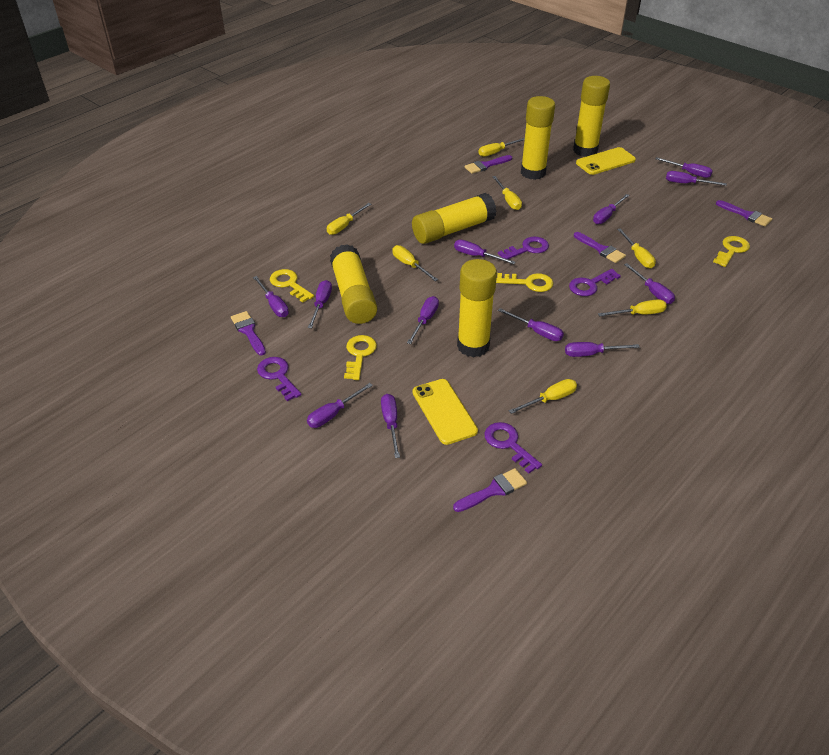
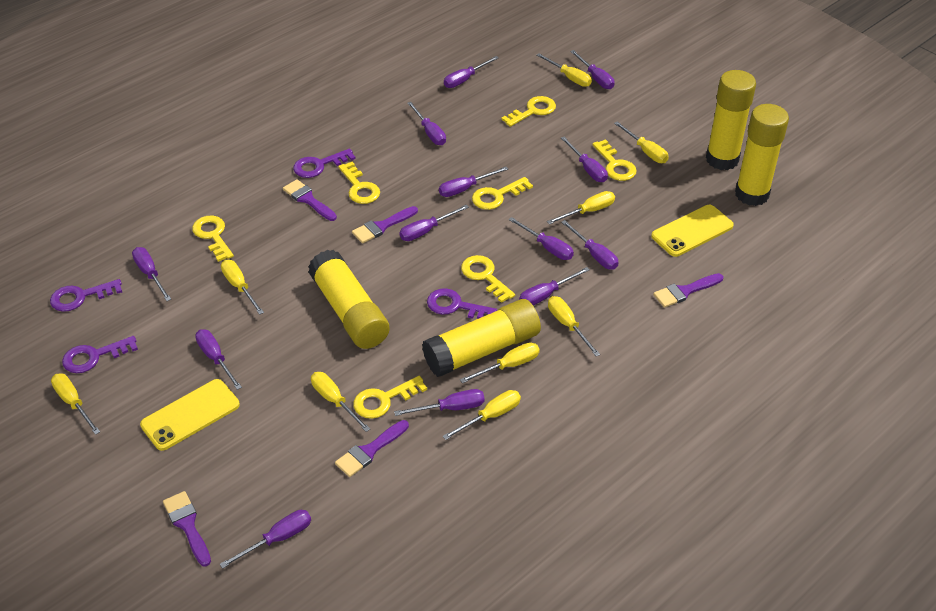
purple screwdriver: 12 -> 13
yellow glue stick: 5 -> 4
yellow key: 4 -> 7
yellow screwdriver: 7 -> 9

